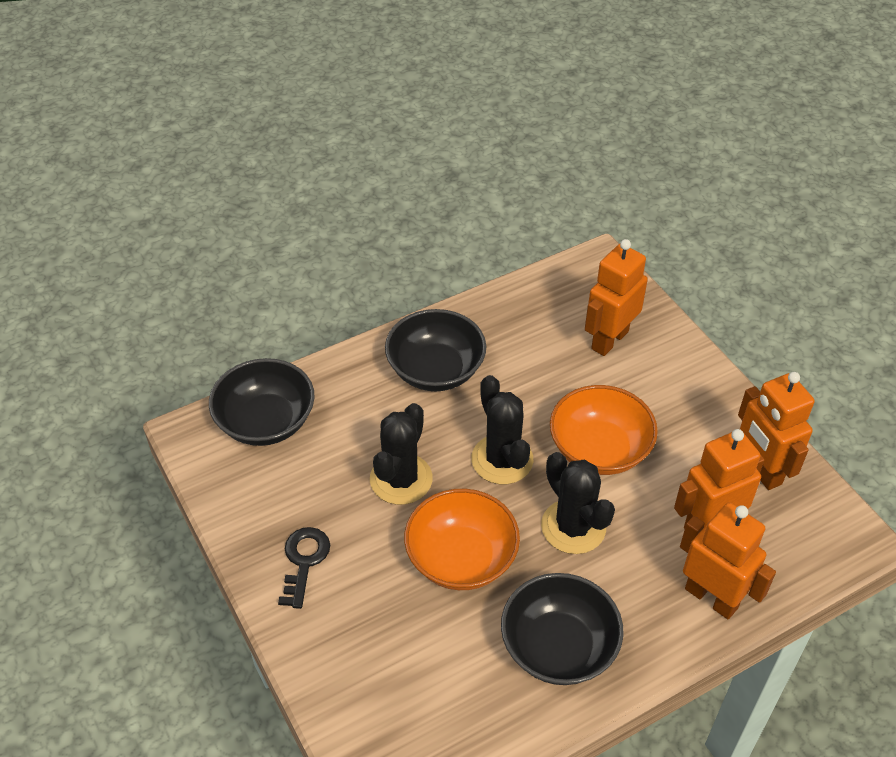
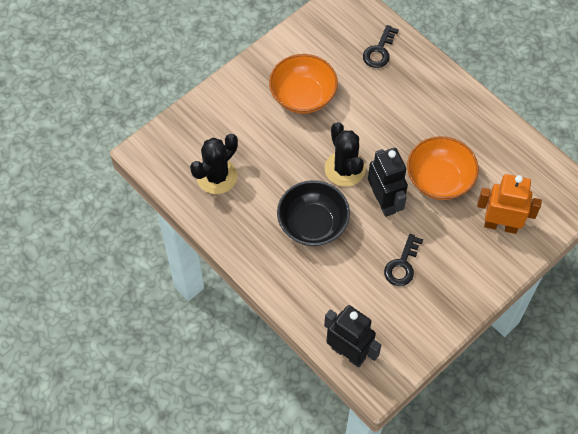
black bowl: 3 -> 1
black cactus: 3 -> 2
black key: 1 -> 2
black robot: 0 -> 2
orange robot: 4 -> 1

